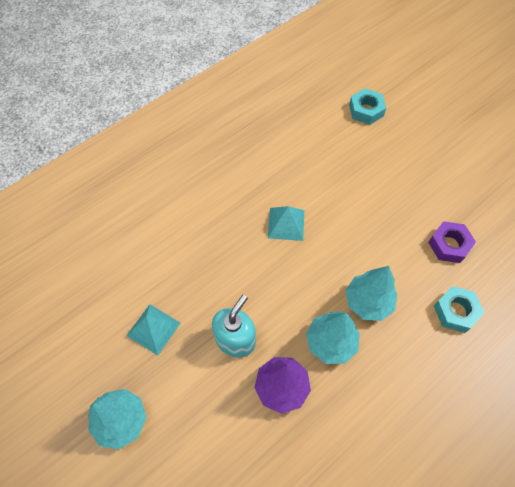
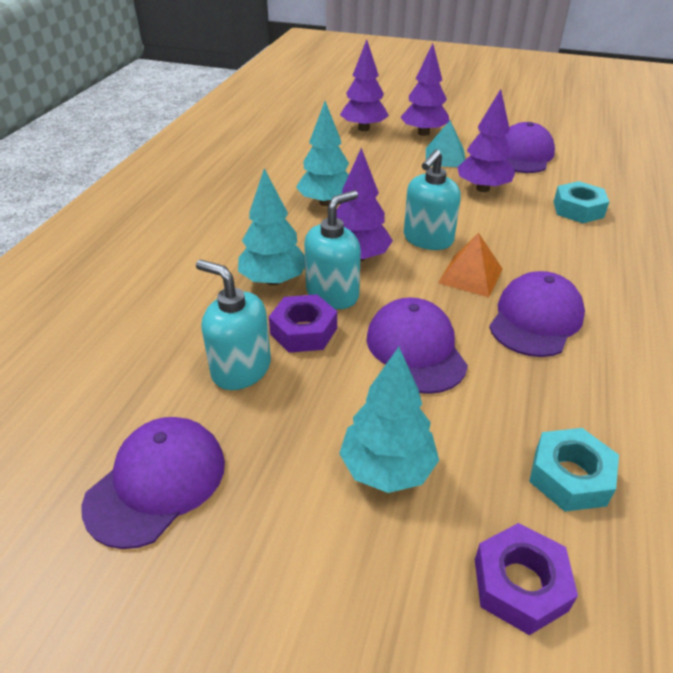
orange pyramid: 0 -> 1
purple cap: 0 -> 4
purple nut: 1 -> 2
purple tree: 1 -> 4
turquoise pyramid: 2 -> 1
turquoise soap dispenser: 1 -> 3

